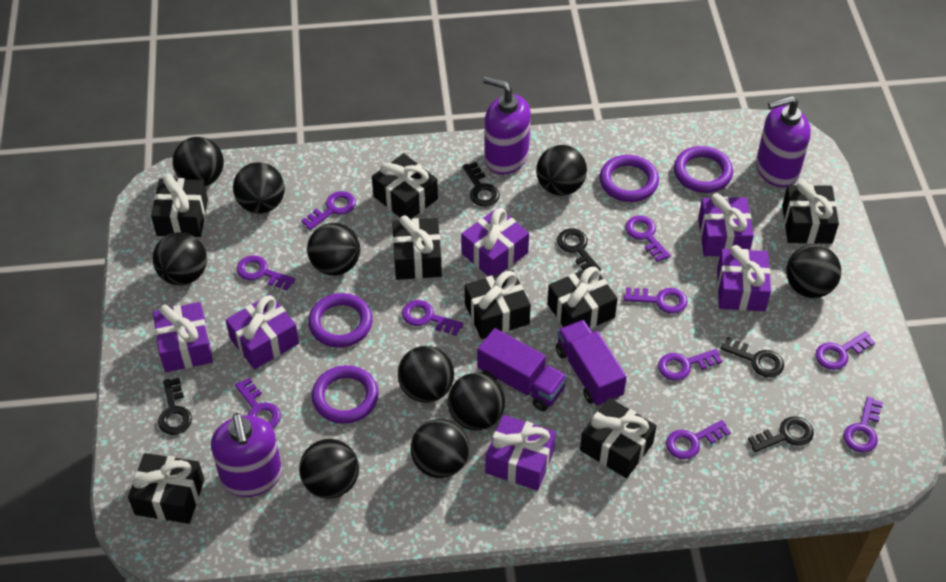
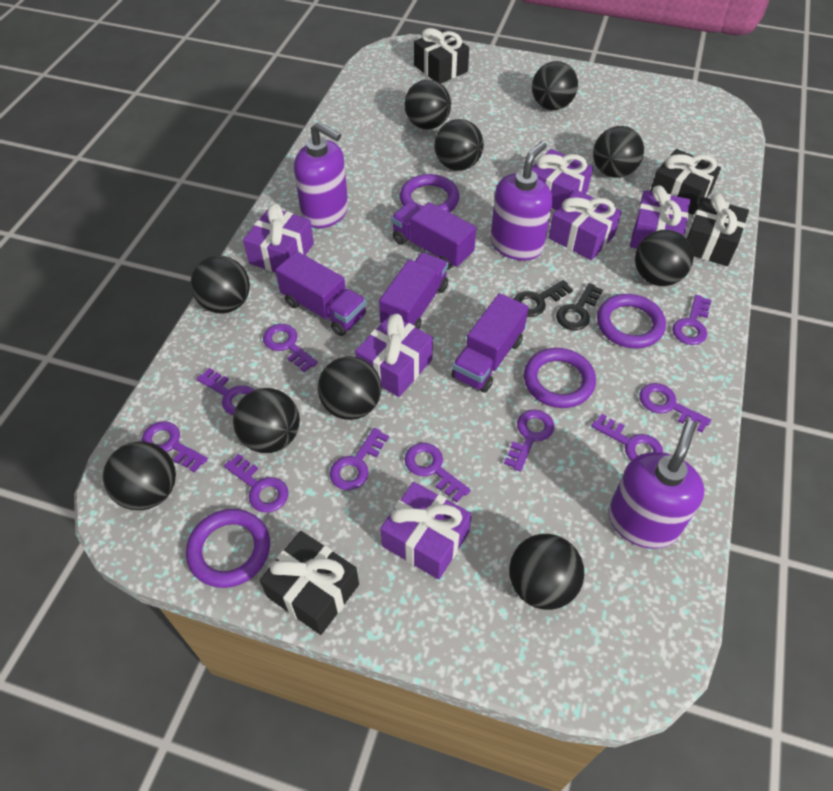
black gift: 8 -> 4
black key: 5 -> 2
purple truck: 2 -> 4

